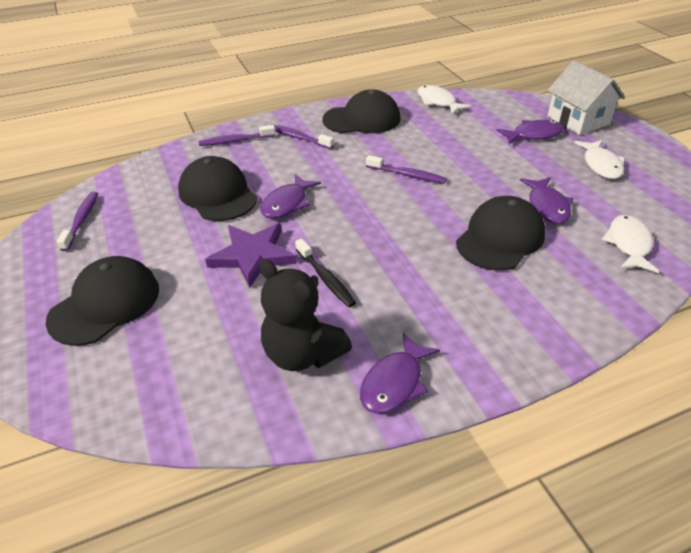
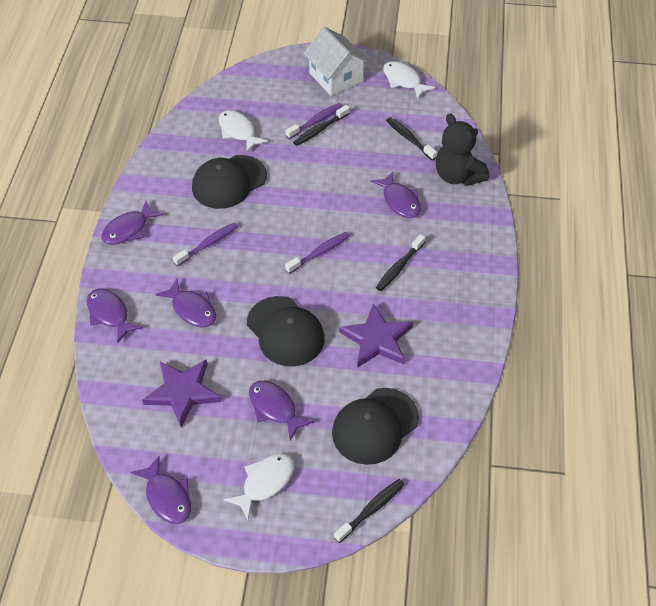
black cap: 4 -> 3
black toothbrush: 1 -> 4
purple fish: 4 -> 6
purple star: 1 -> 2
purple toothbrush: 4 -> 3

